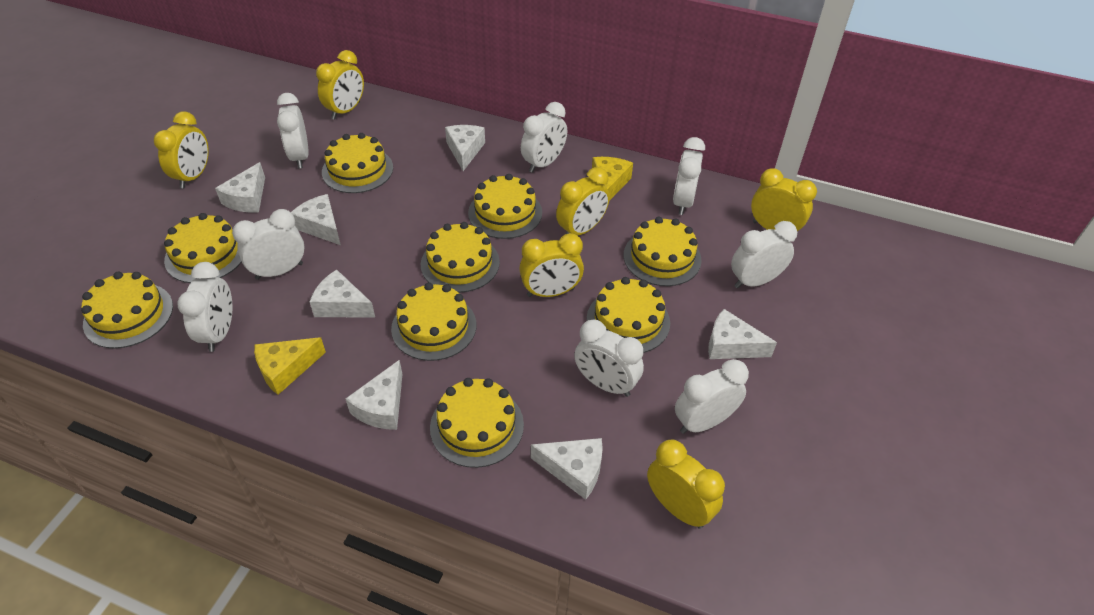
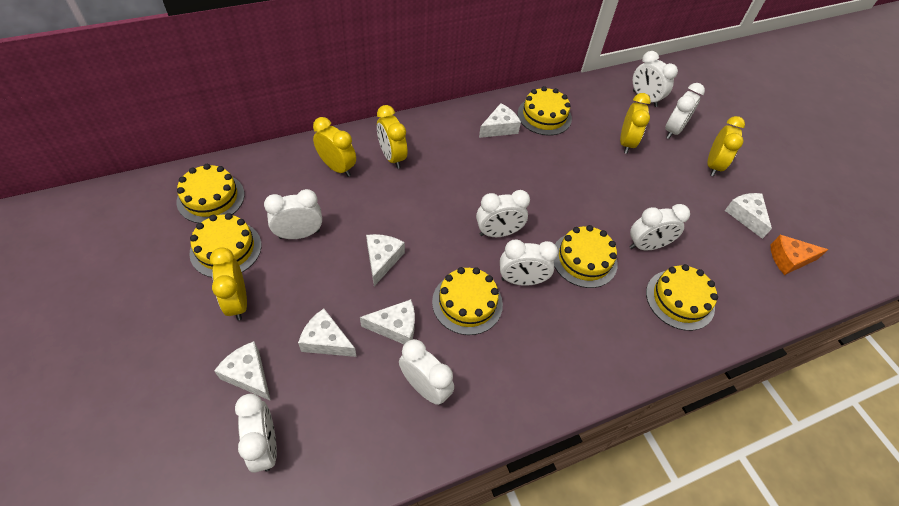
orange cheese: 0 -> 1
white cheese: 7 -> 6
yellow cake: 9 -> 6
yellow cheese: 2 -> 0
yellow clock: 6 -> 5

